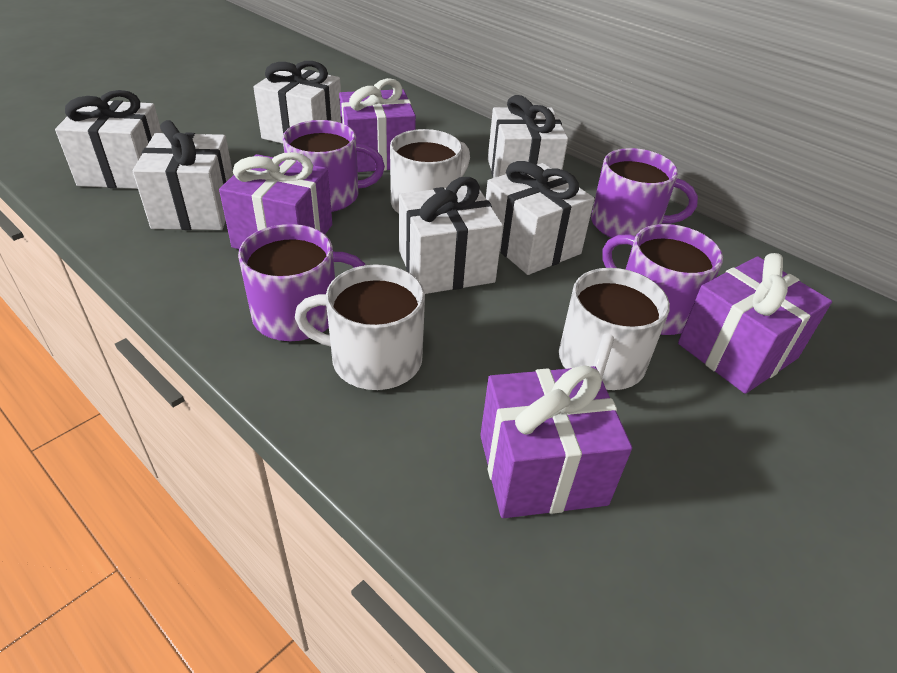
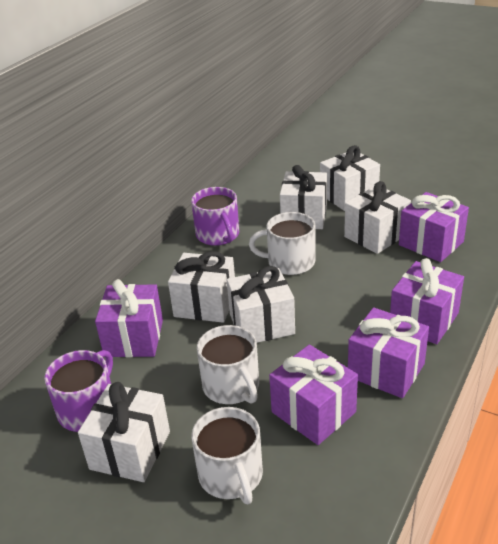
purple gift: 4 -> 5
purple mug: 4 -> 2

